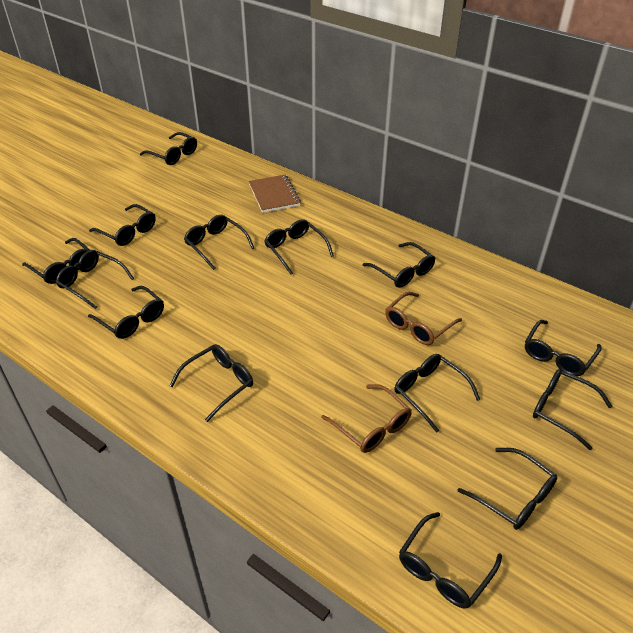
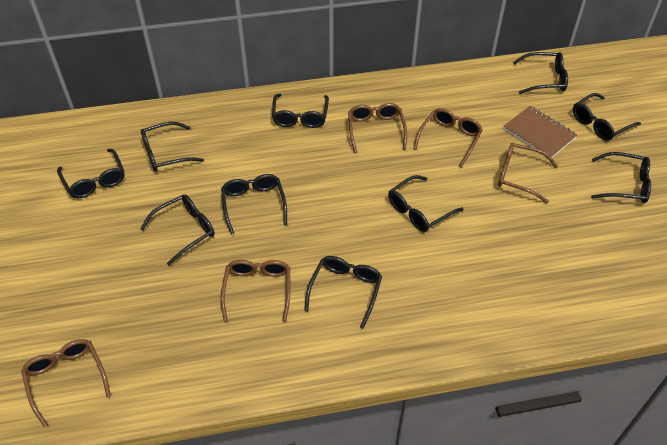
black glasses: 14 -> 10
brown glasses: 2 -> 5

